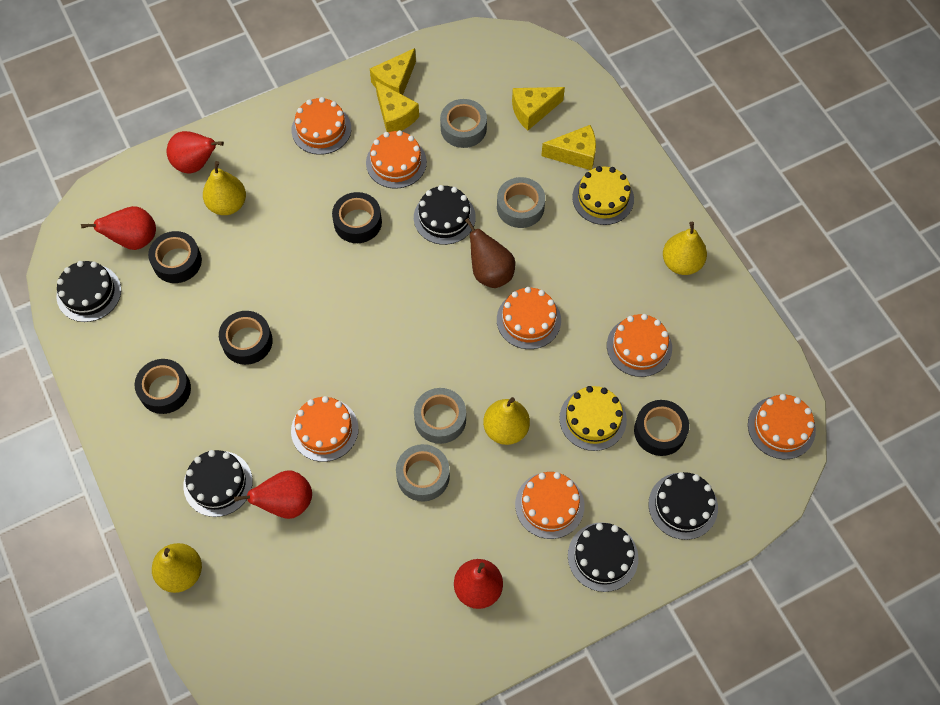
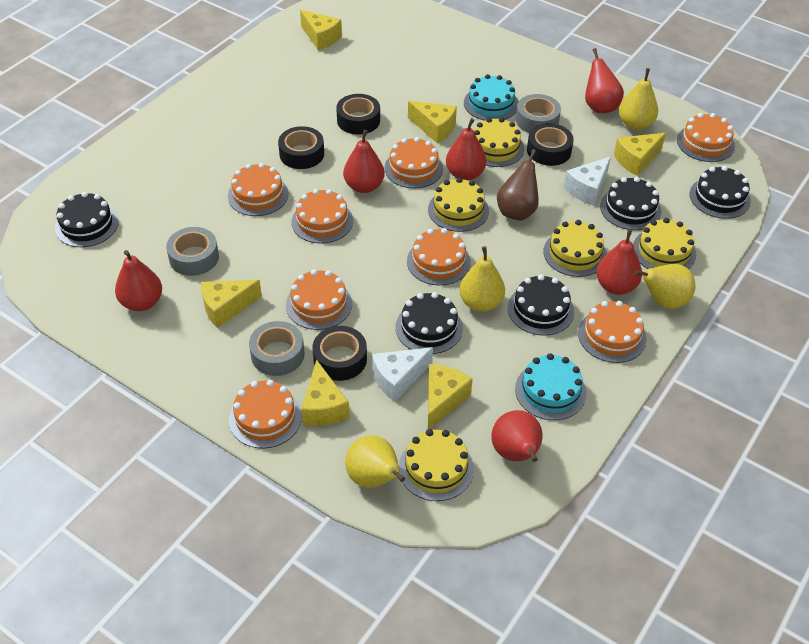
black tape: 5 -> 4
grey tape: 4 -> 3
orange cake: 7 -> 8
red pear: 4 -> 6
turquoise cake: 0 -> 2
white cheese: 0 -> 2
yellow cake: 2 -> 5
yellow cheese: 4 -> 6

